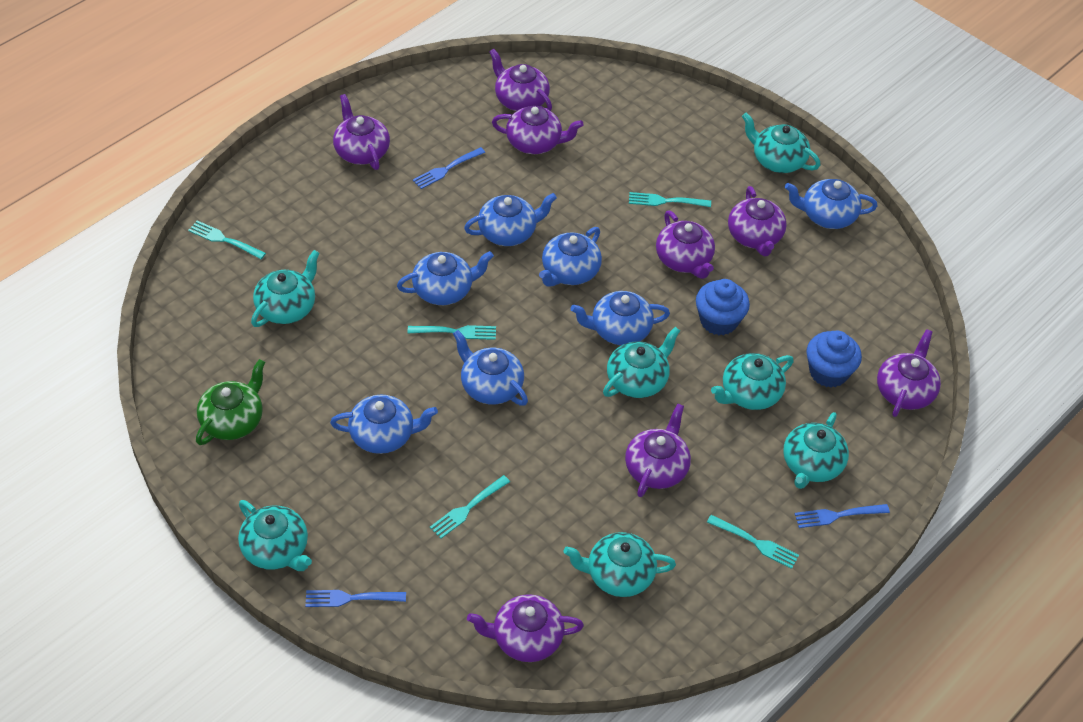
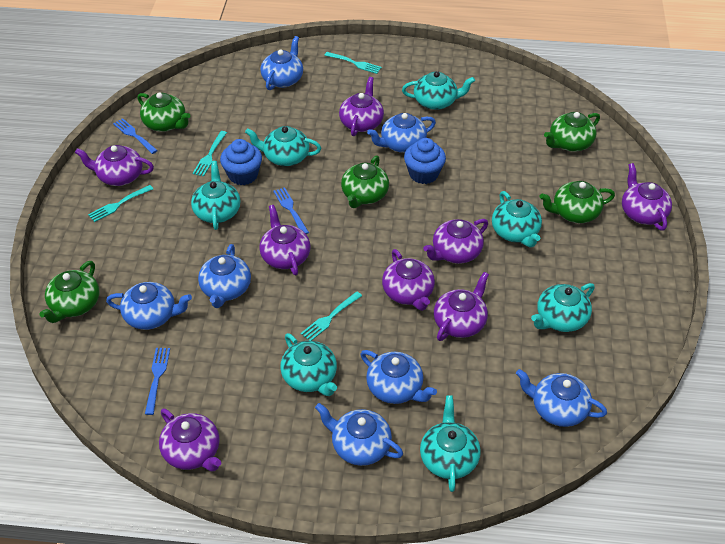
green teapot: 1 -> 5
turquoise fork: 5 -> 4

